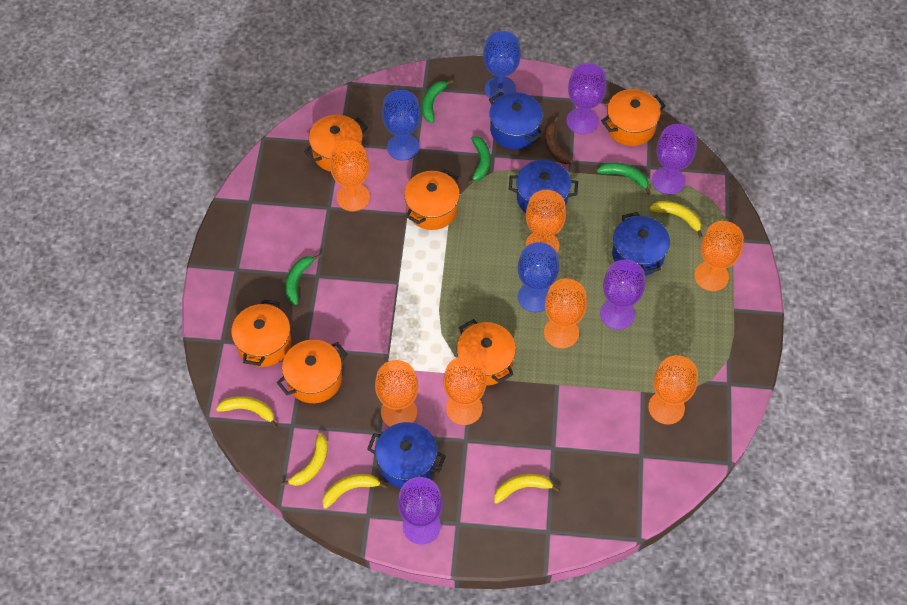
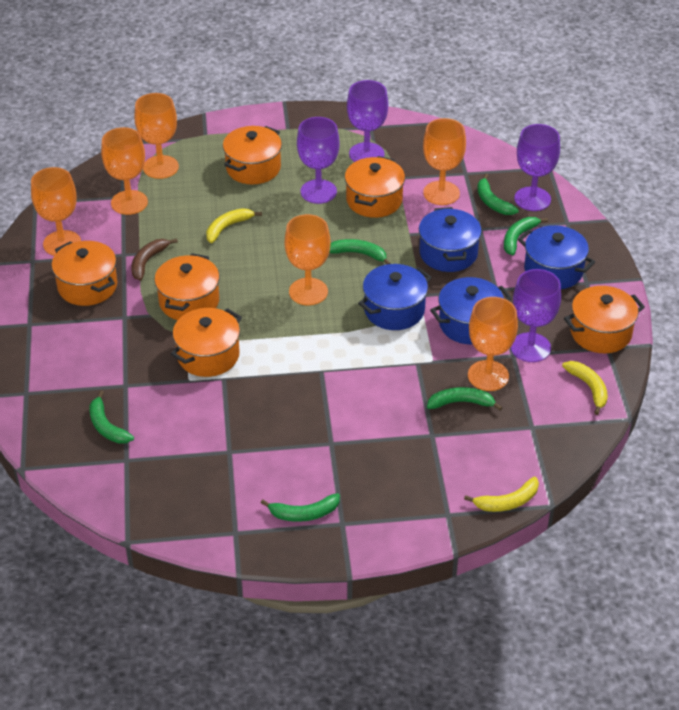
blue goblet: 3 -> 0
green banana: 4 -> 6
orange goblet: 7 -> 6
yellow banana: 5 -> 3

